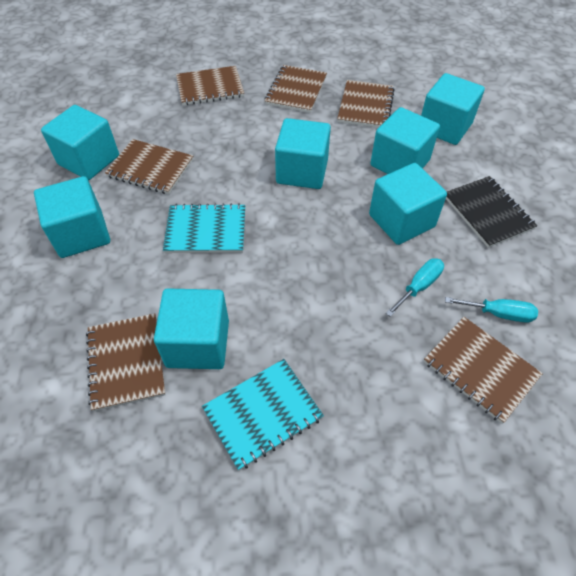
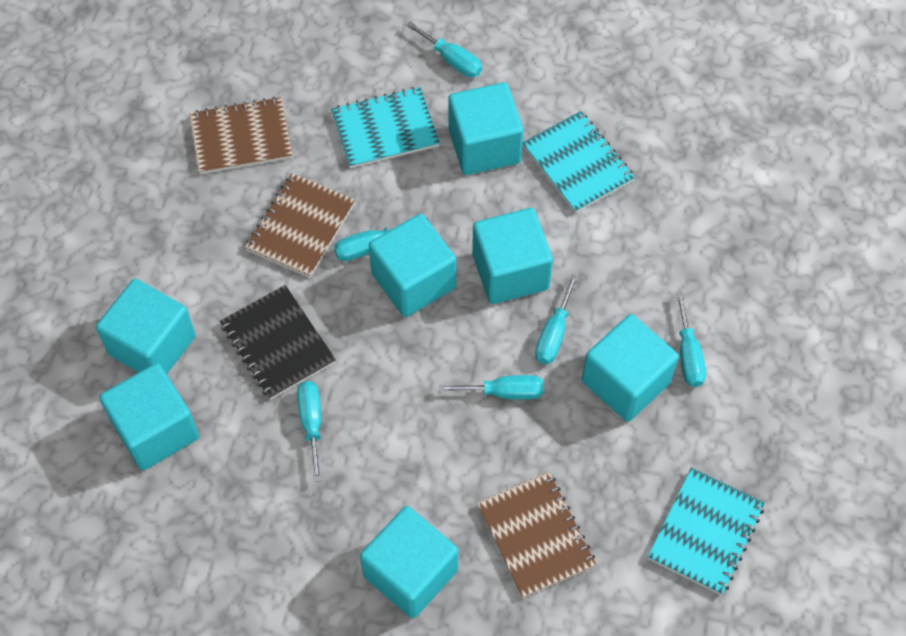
brown notebook: 6 -> 3
turquoise notebook: 2 -> 3
turquoise screwdriver: 2 -> 6

